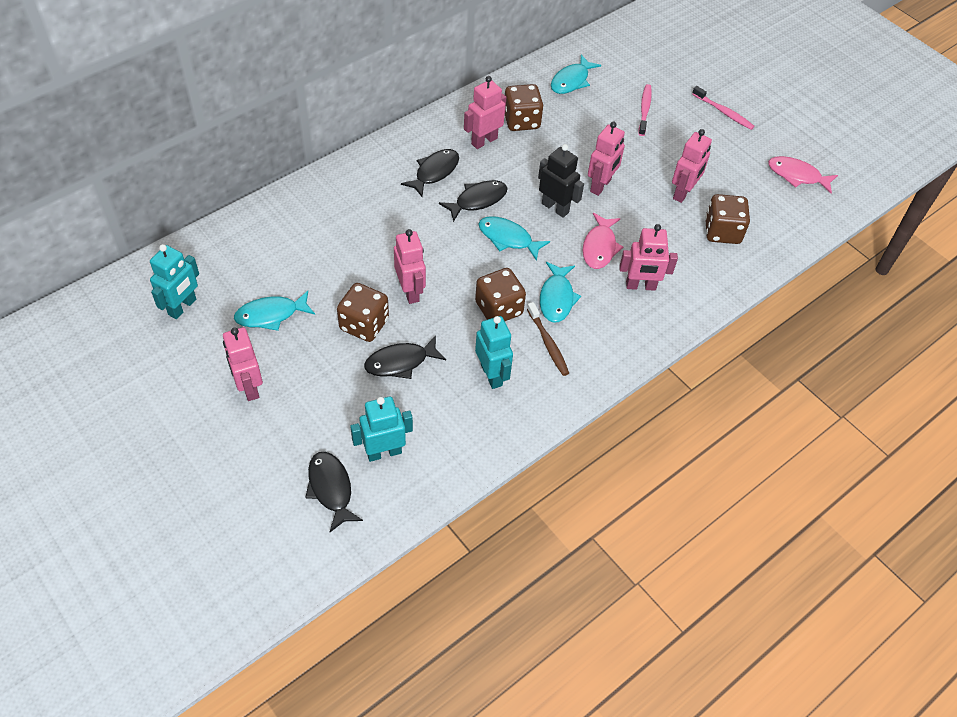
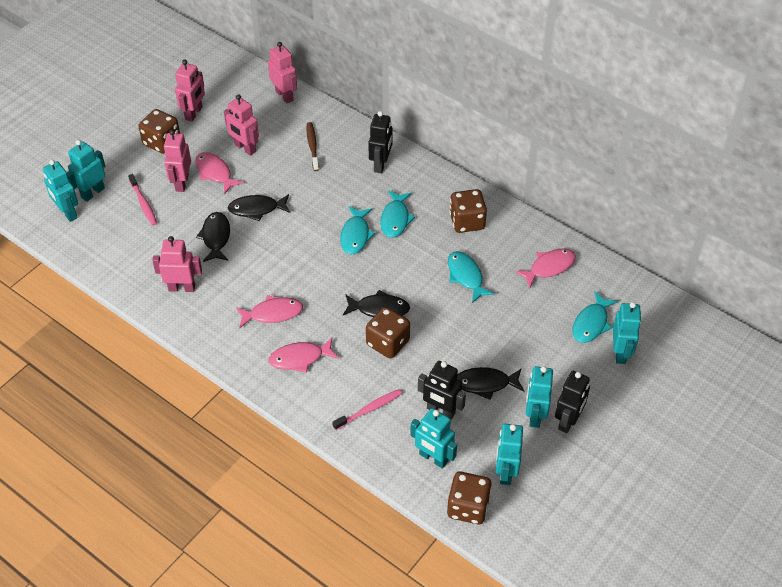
black robot: 1 -> 3
pink fish: 2 -> 4
pink robot: 6 -> 5
turquoise robot: 3 -> 6

